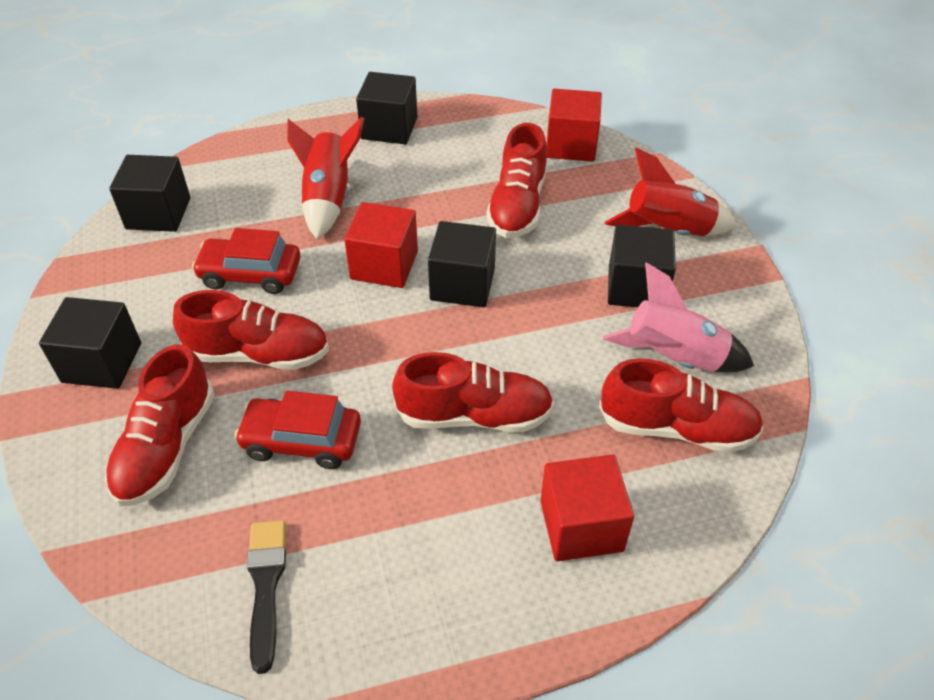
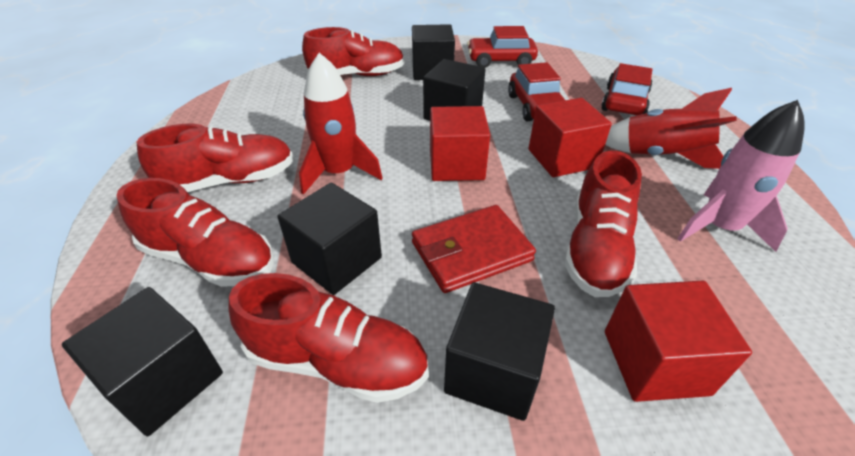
black brush: 1 -> 0
red car: 2 -> 3
red wallet: 0 -> 1

